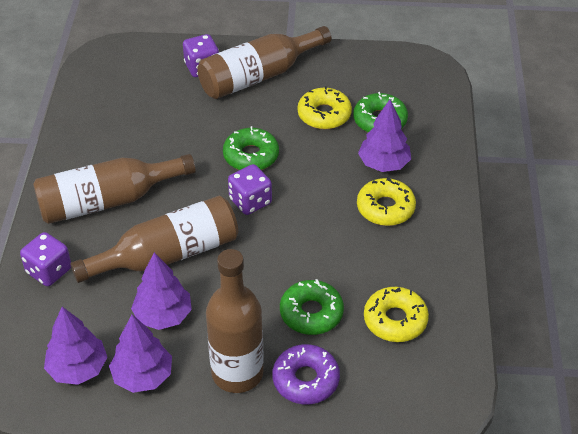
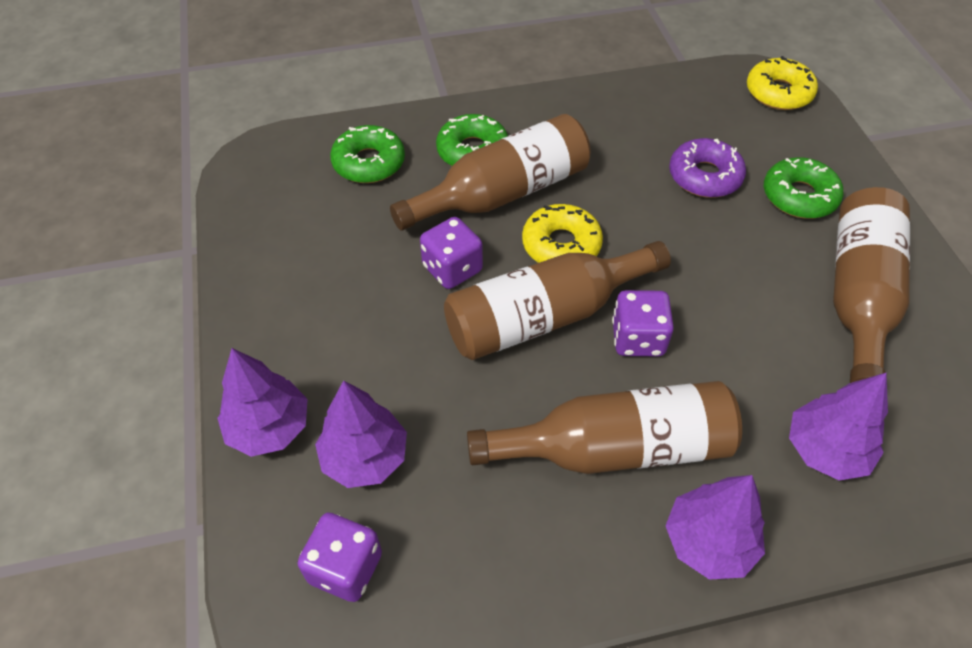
yellow donut: 3 -> 2

